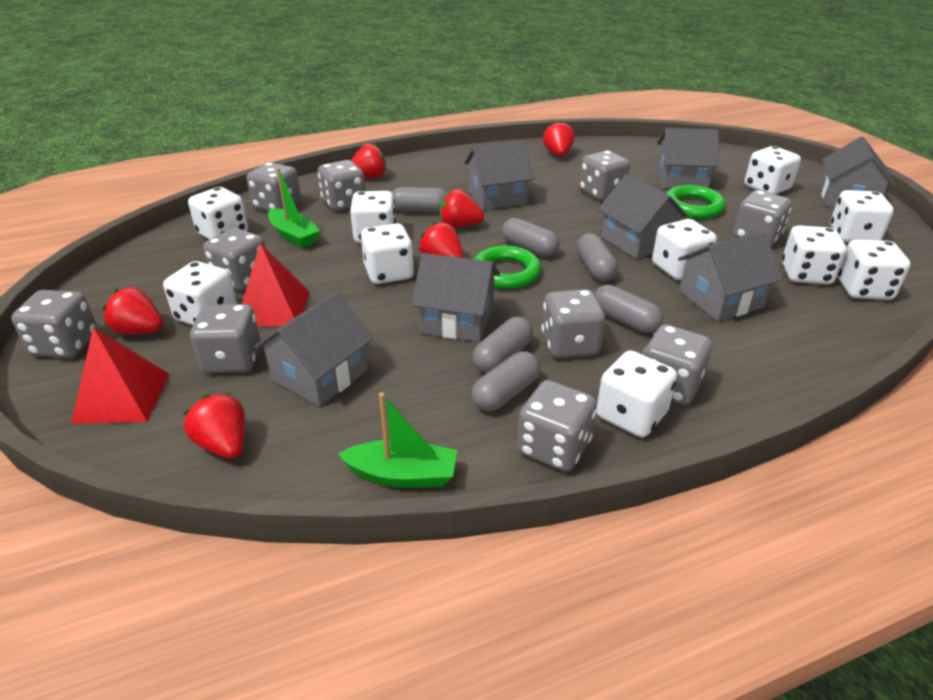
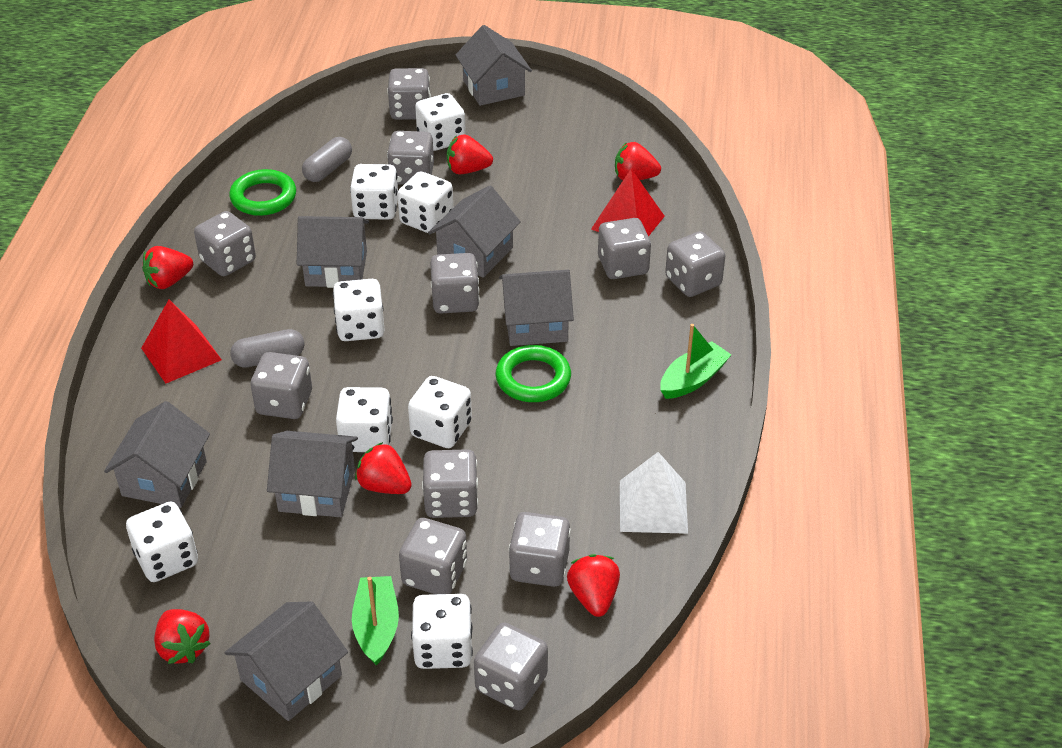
grey capsule: 6 -> 2
grey dice: 10 -> 11
white dice: 10 -> 8
white pyramid: 0 -> 1

